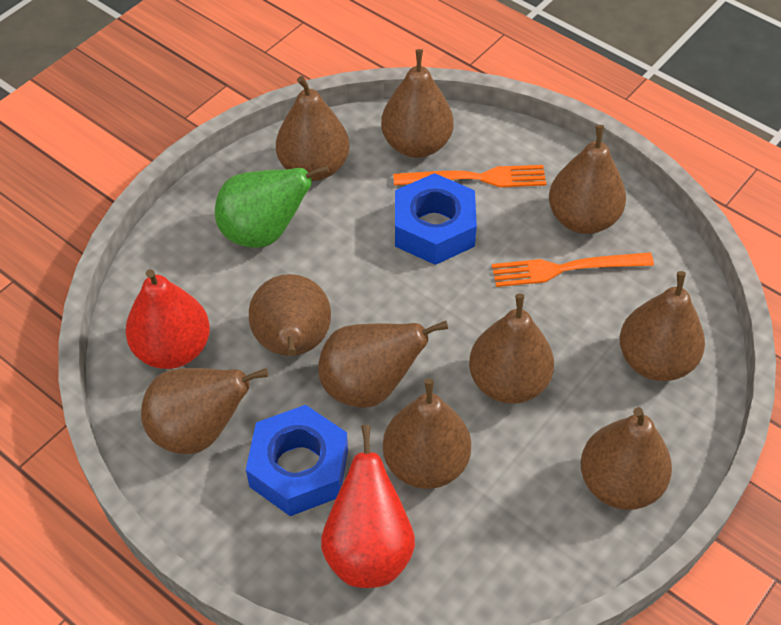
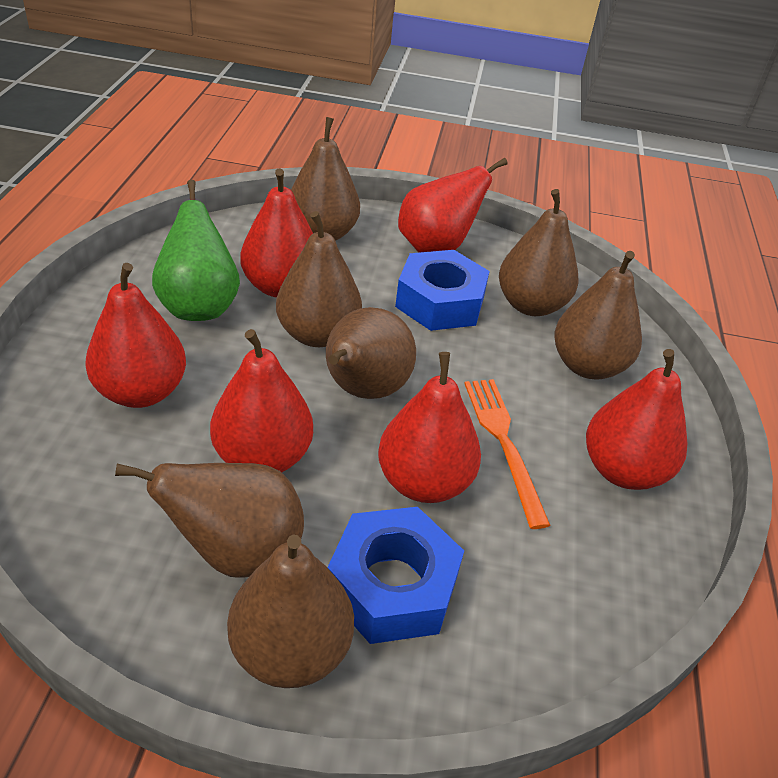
brown pear: 10 -> 7
orange fork: 2 -> 1
red pear: 2 -> 6

